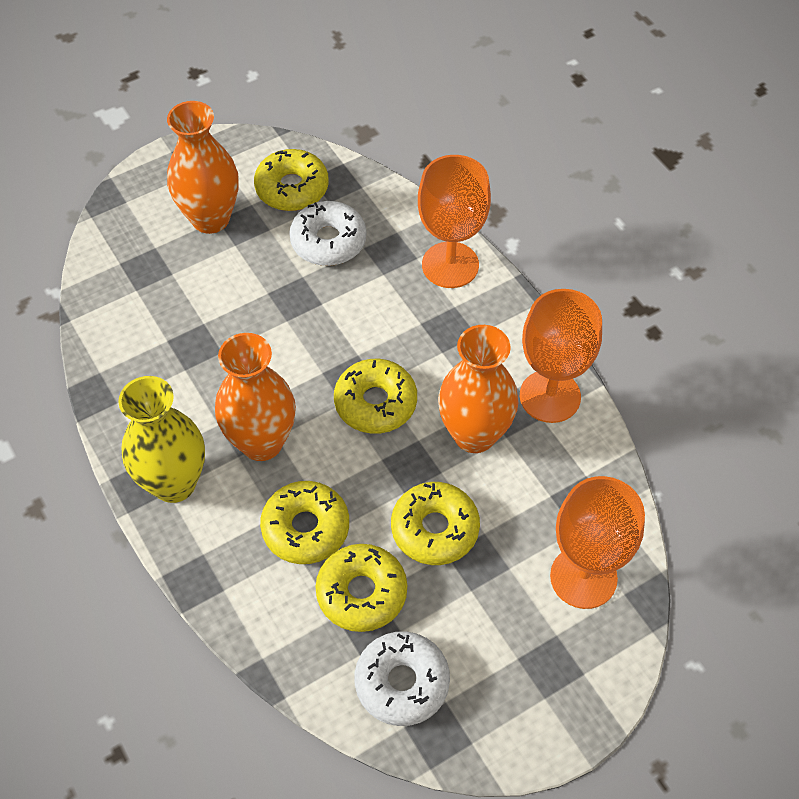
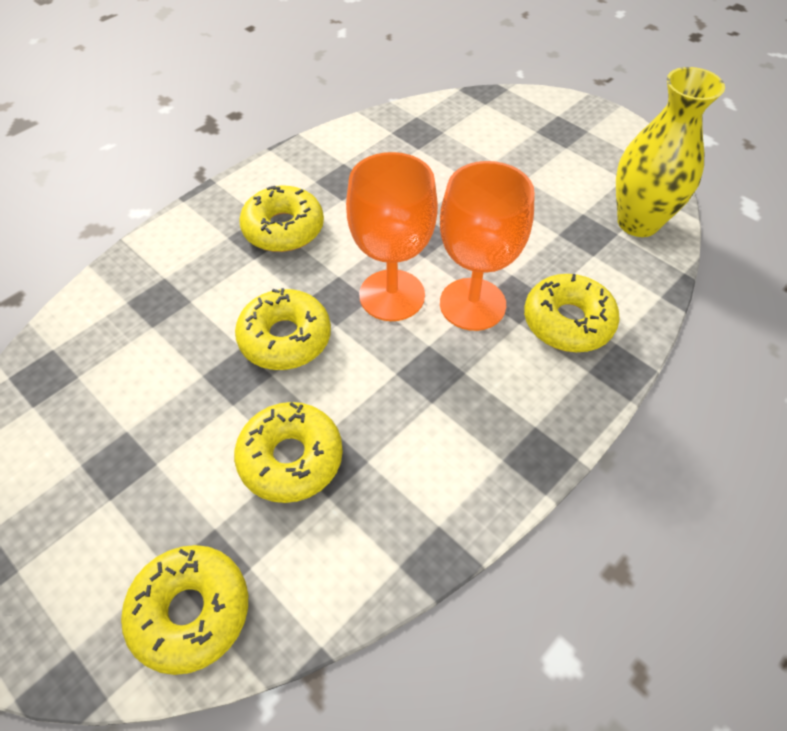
orange goblet: 3 -> 2
orange vase: 3 -> 0
white donut: 2 -> 0

